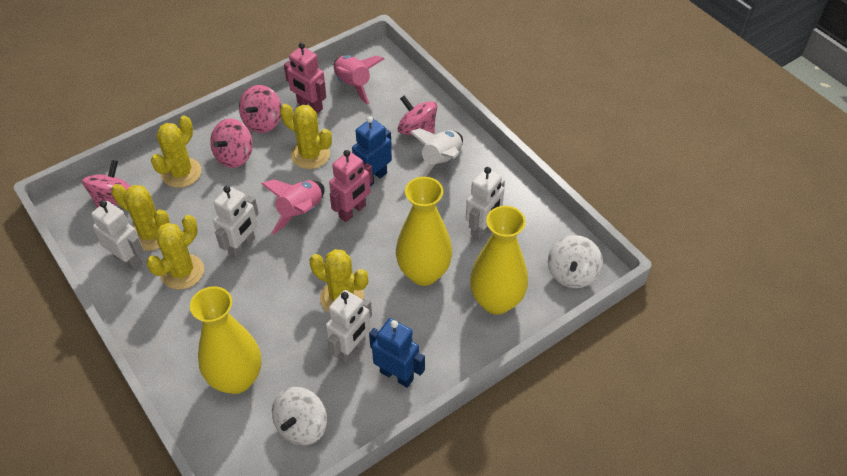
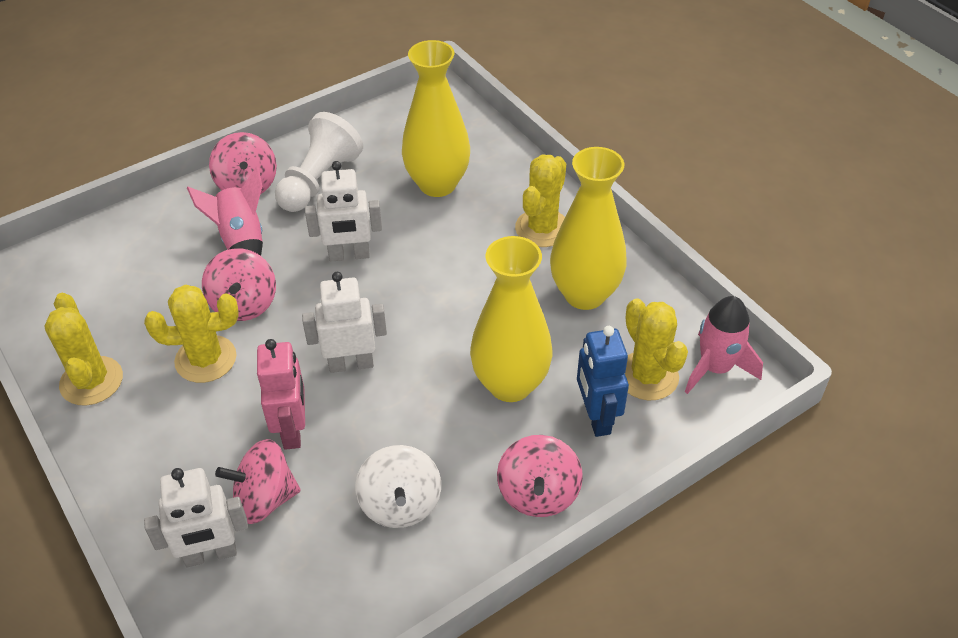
blue robot: 2 -> 1
pink robot: 2 -> 1
white pawn: 0 -> 1
white robot: 4 -> 3
white rocket: 1 -> 0
white spinning top: 2 -> 1
yellow cactus: 5 -> 4

